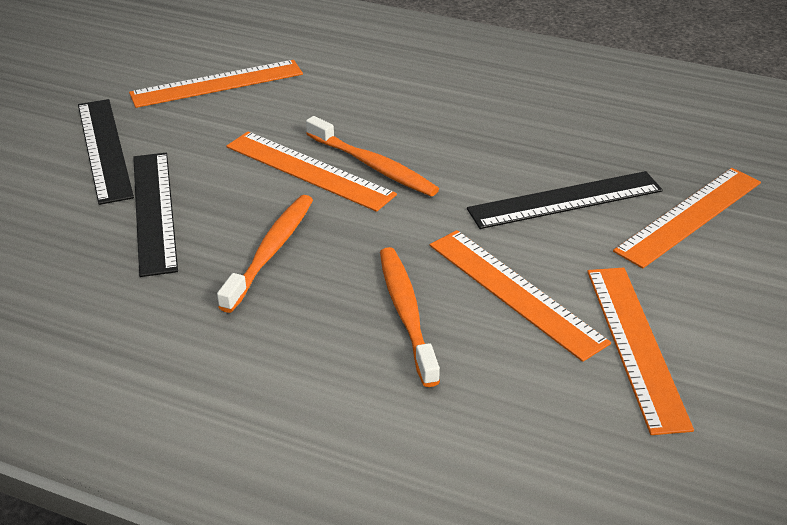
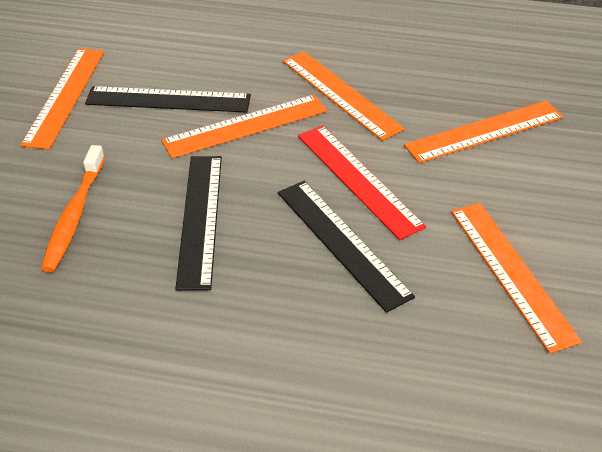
orange toothbrush: 3 -> 1
red ruler: 0 -> 1

